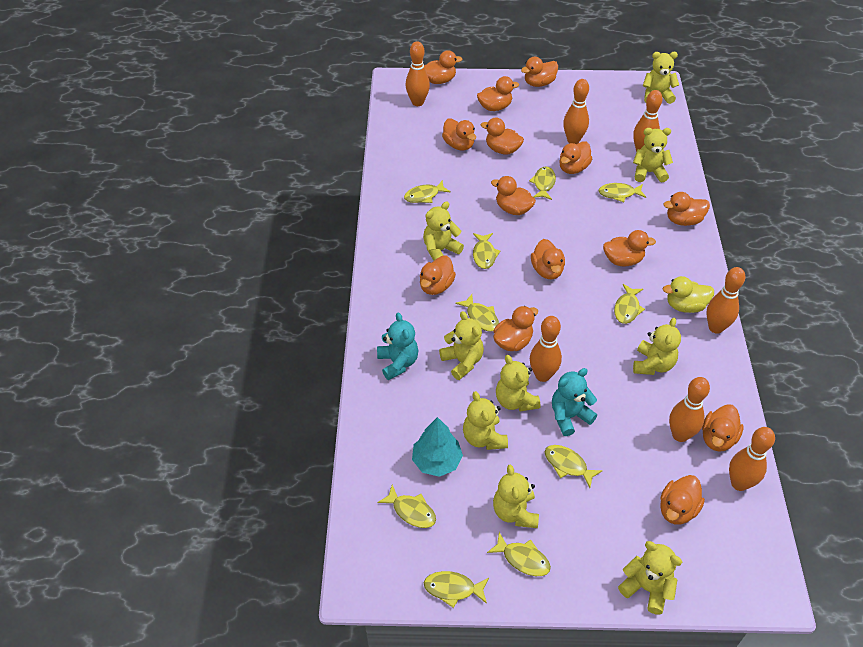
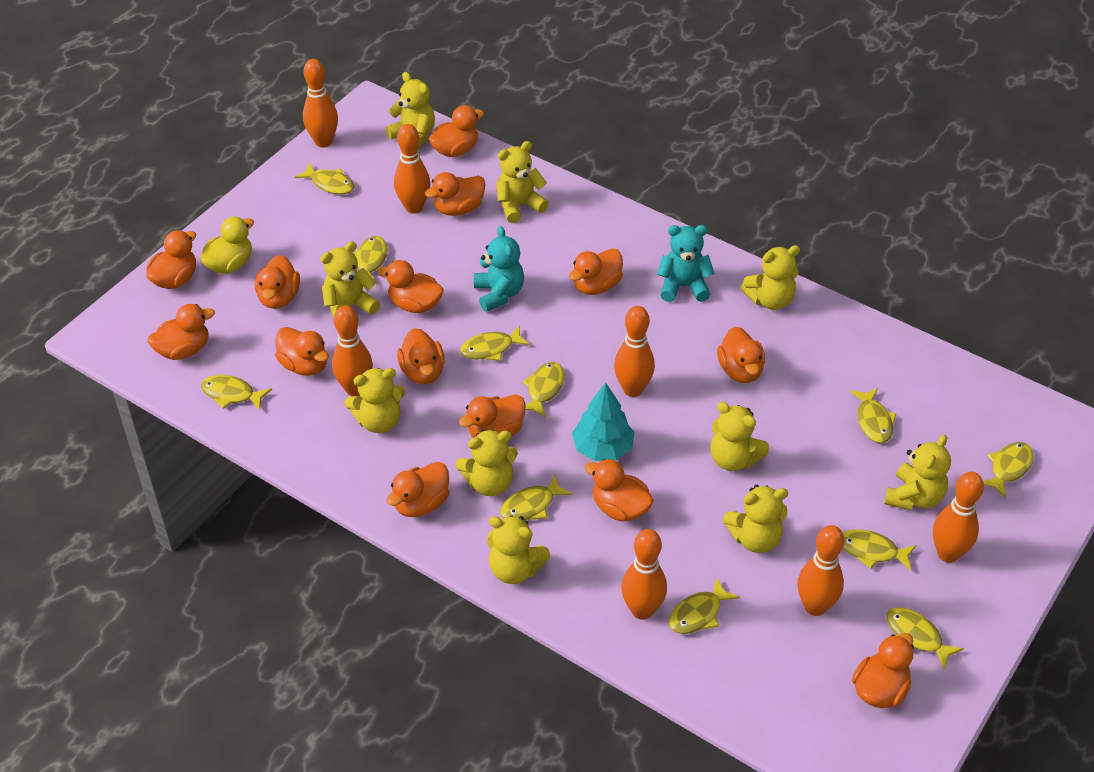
yellow fish: 10 -> 11
yellow teddy bear: 9 -> 10

